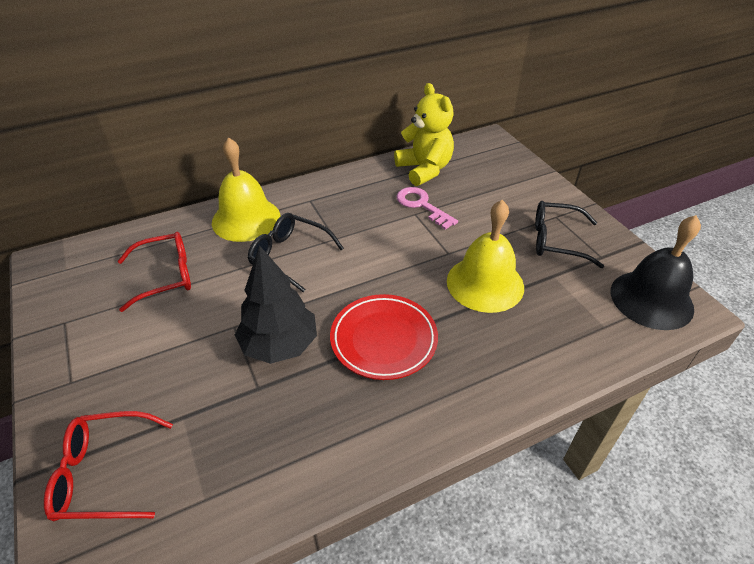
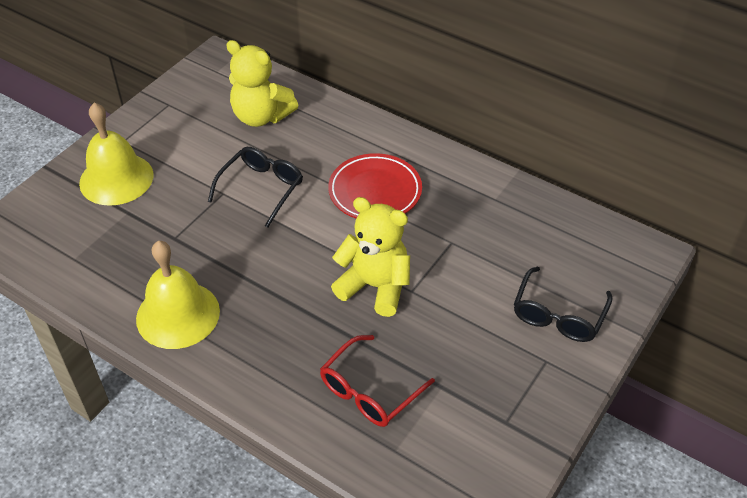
black bell: 1 -> 0
black tree: 1 -> 0
pink key: 1 -> 0
red glasses: 2 -> 1
yellow teddy bear: 1 -> 2

